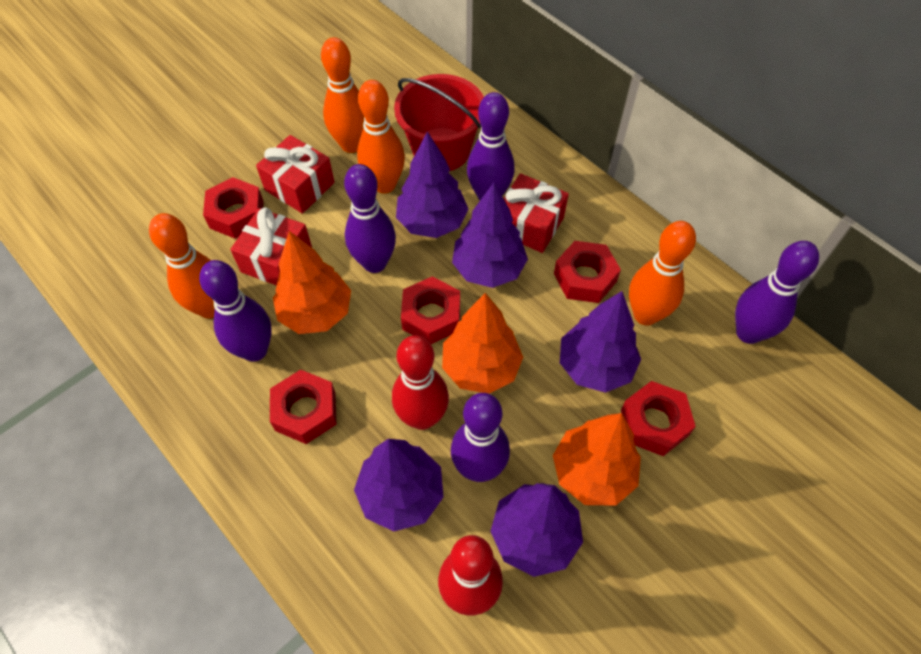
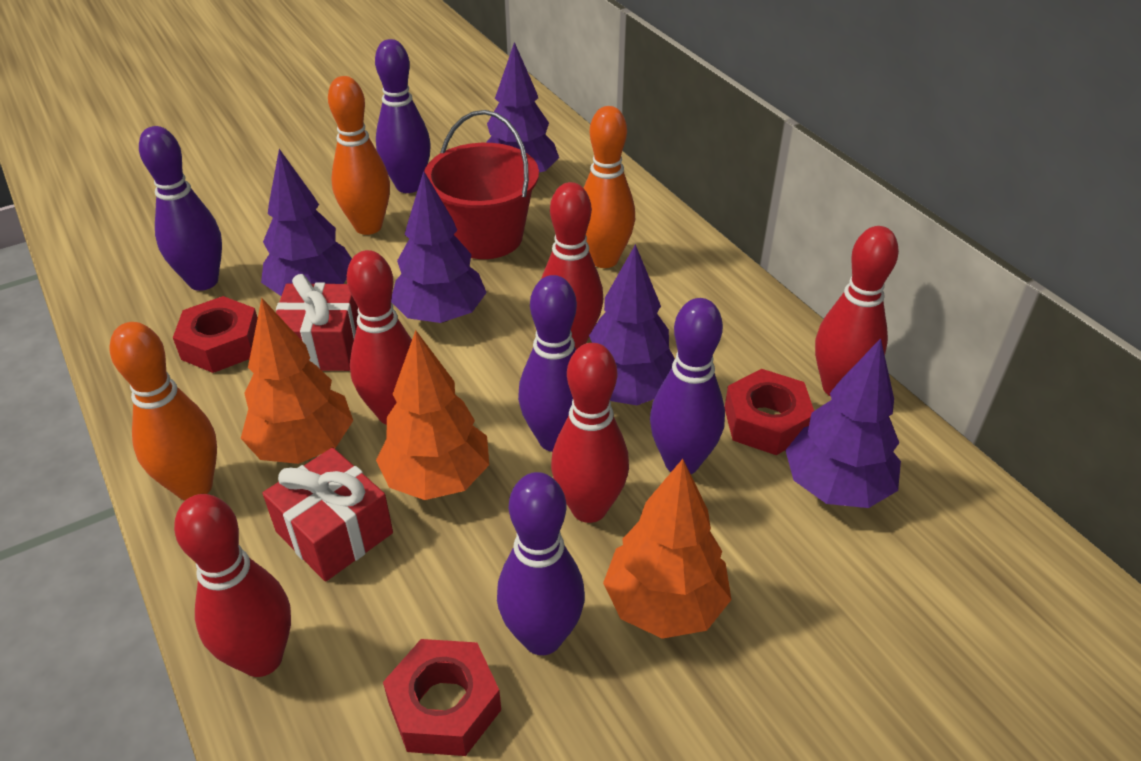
orange bowling pin: 4 -> 3
red bowling pin: 2 -> 5
red gift: 3 -> 2
red nut: 5 -> 3

